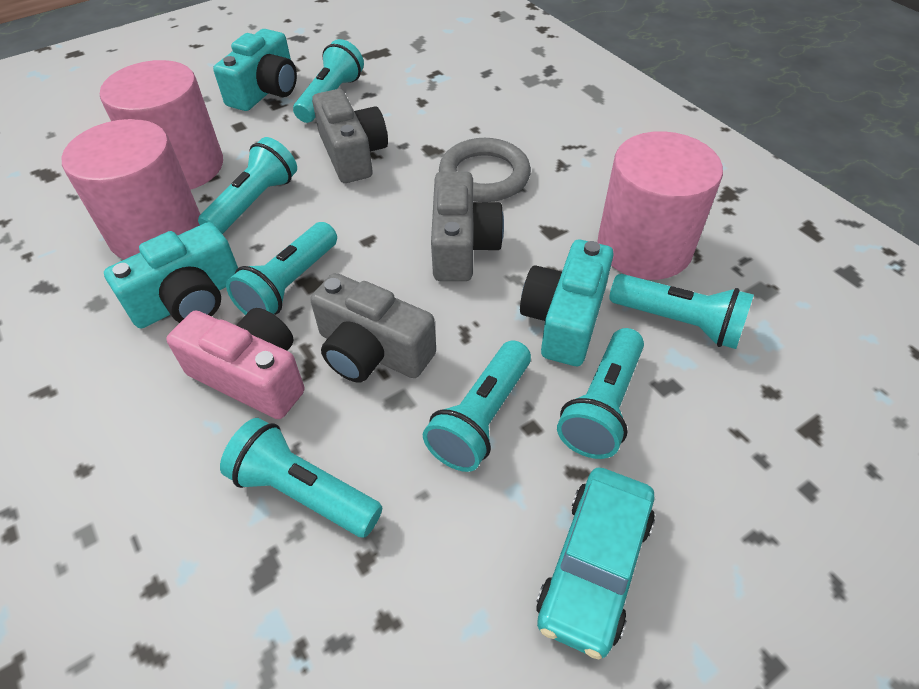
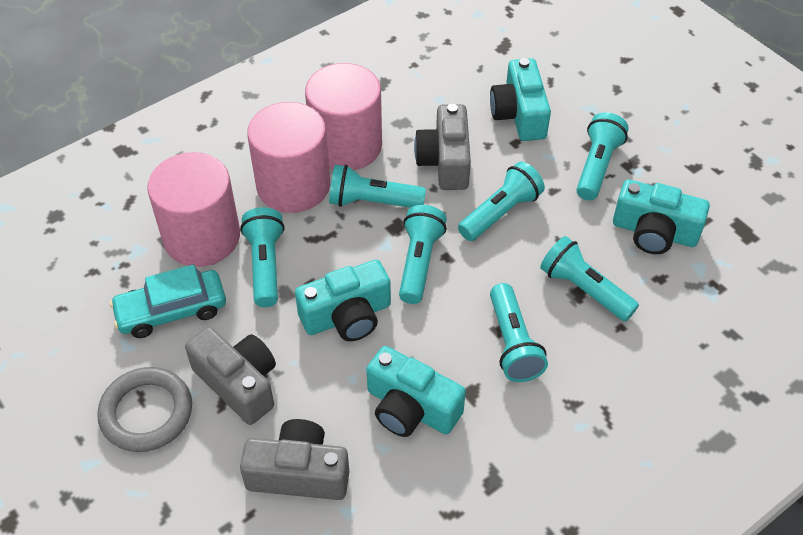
pink camera: 1 -> 0
turquoise camera: 3 -> 4

